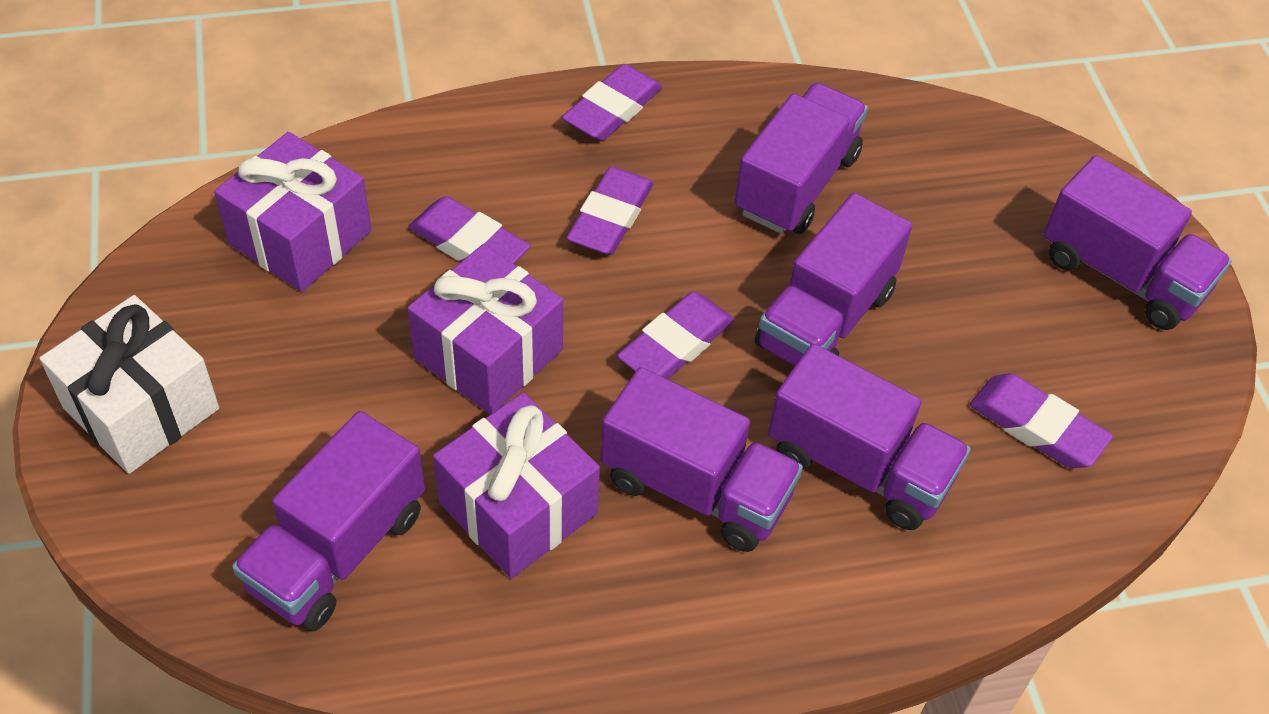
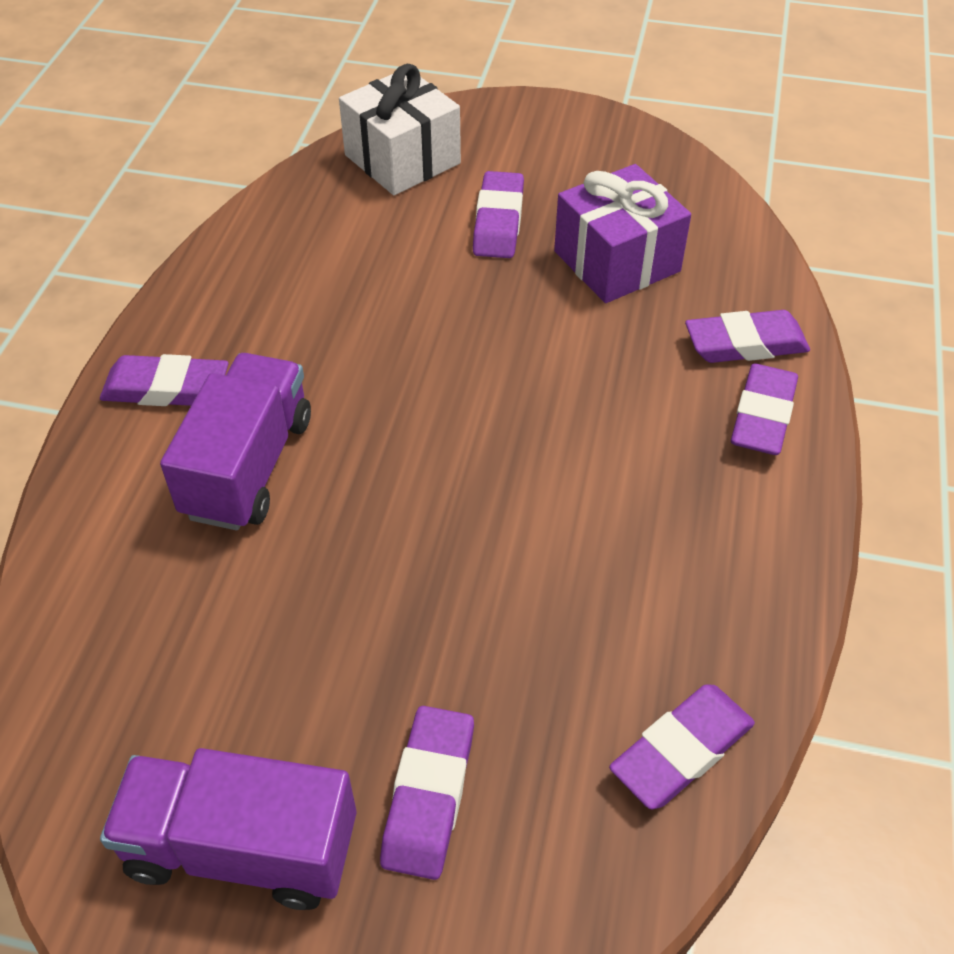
purple eraser: 5 -> 6
purple gift: 3 -> 1
purple truck: 6 -> 2

